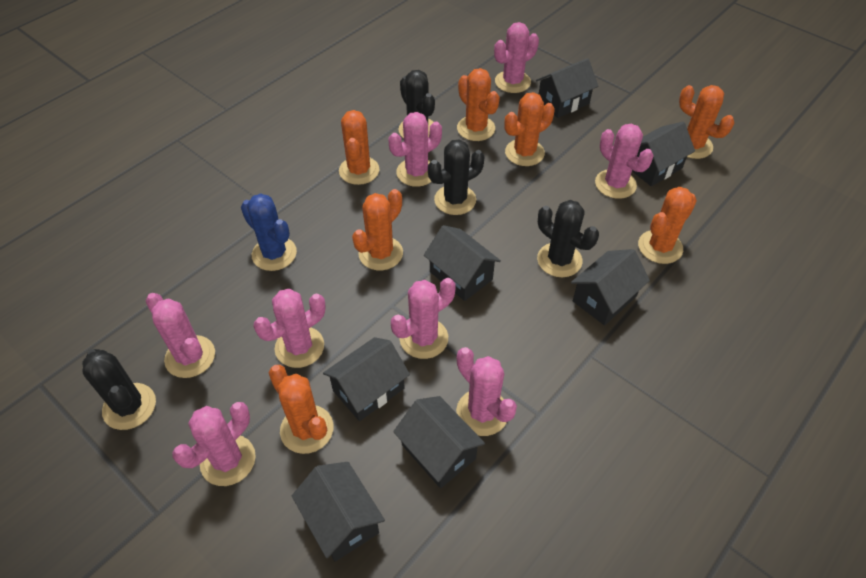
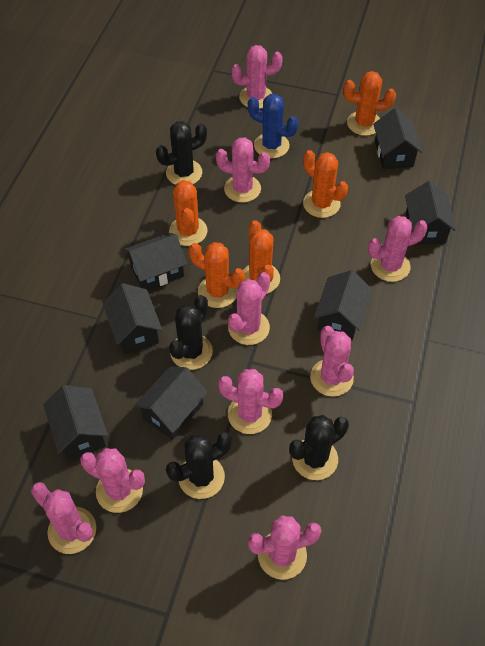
orange cactus: 7 -> 5
pink cactus: 8 -> 9

